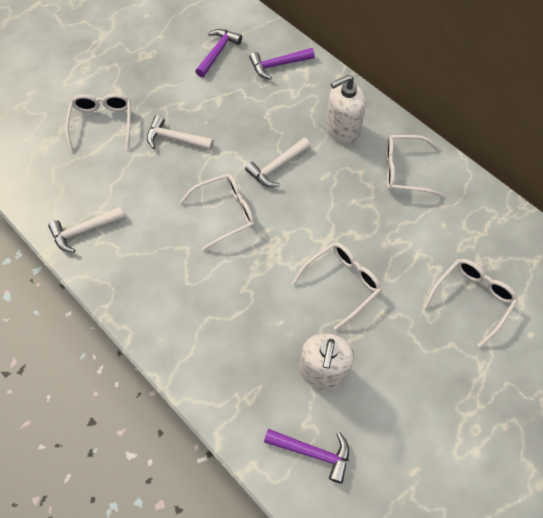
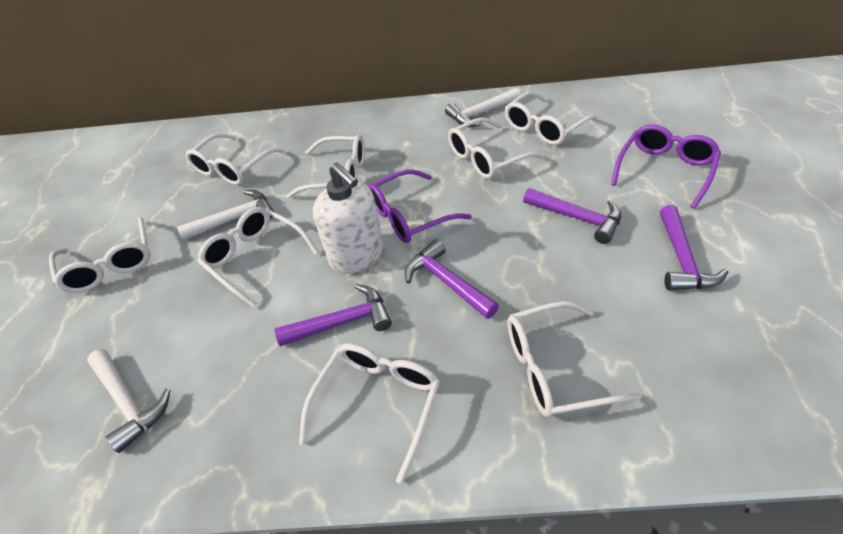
purple glasses: 0 -> 2
purple hammer: 3 -> 4
white glasses: 5 -> 8
white soap dispenser: 2 -> 1

